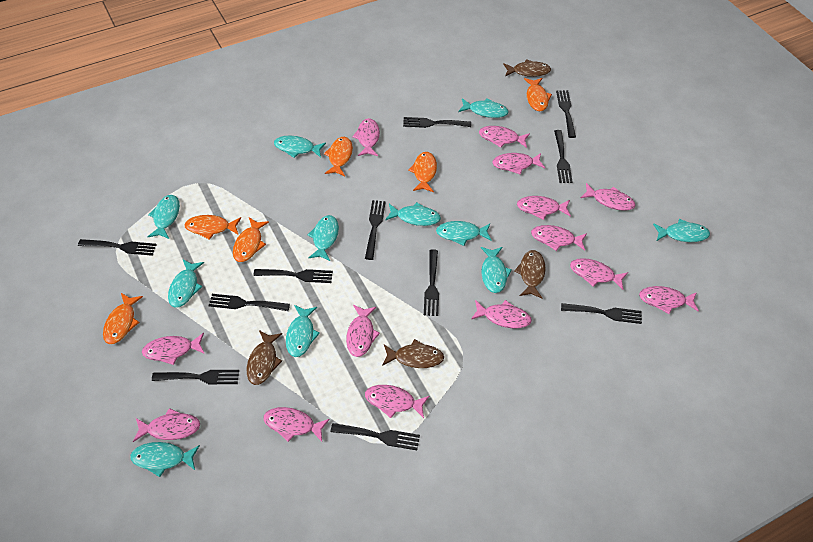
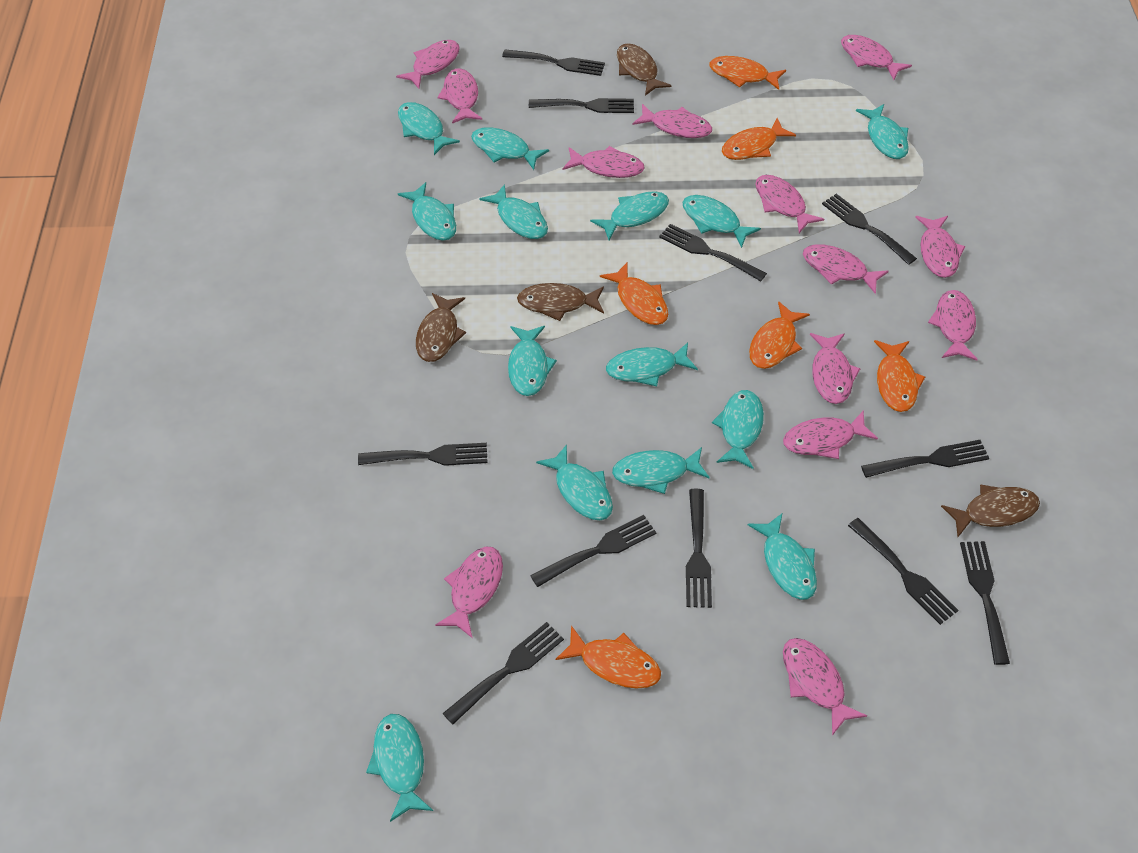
pink fish: 14 -> 13
turquoise fish: 11 -> 14

